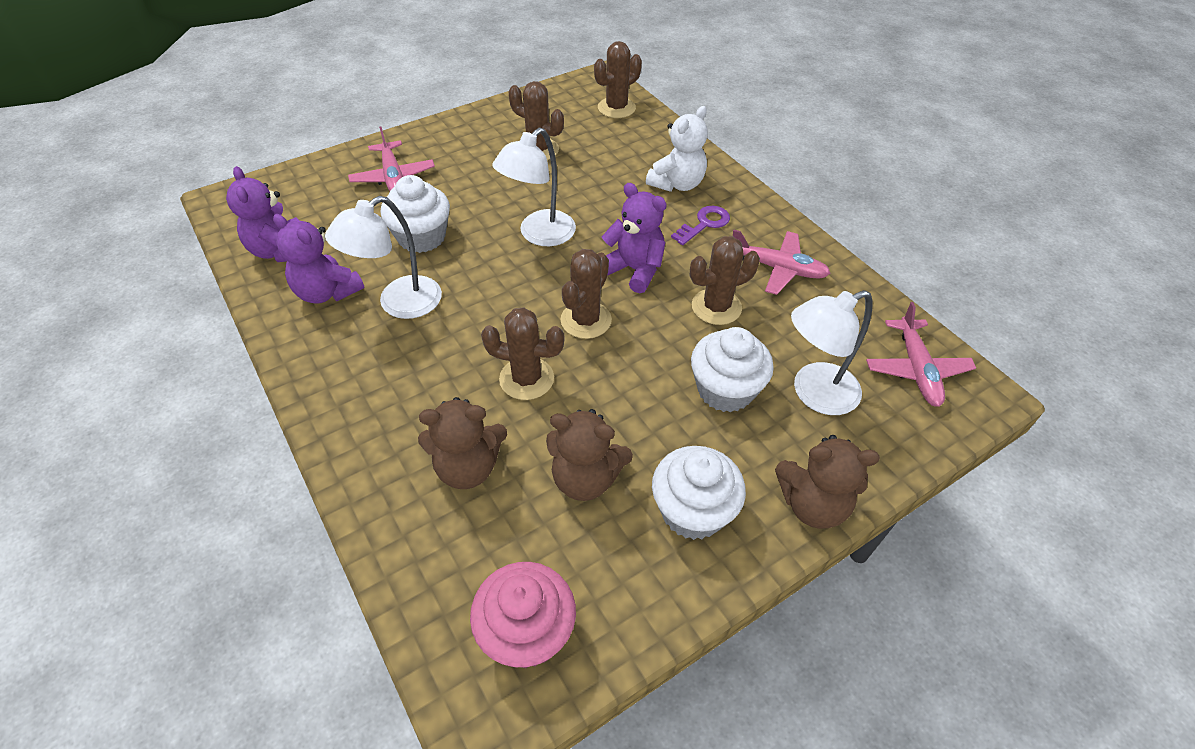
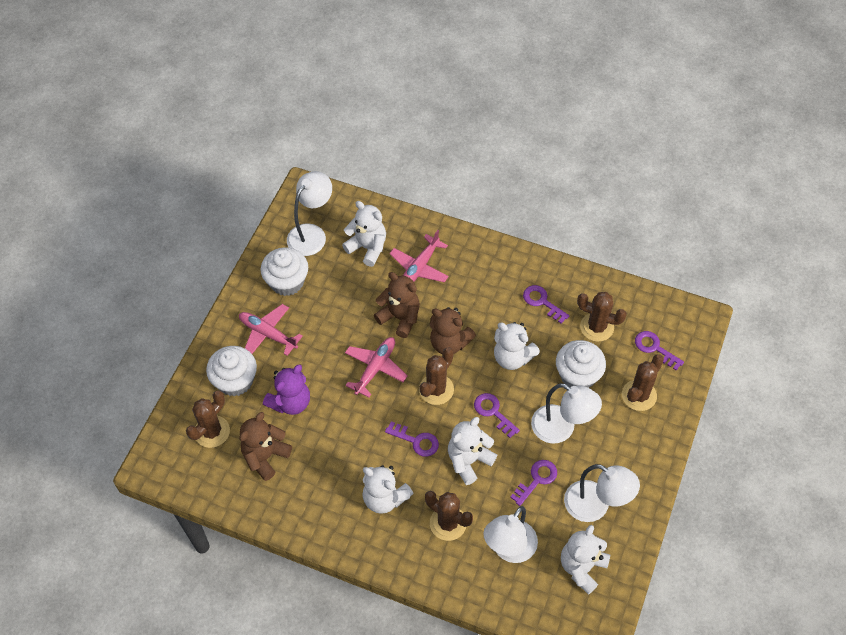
pink cupcake: 1 -> 0
purple key: 1 -> 5
purple teddy bear: 3 -> 1
white lamp: 3 -> 4
white teddy bear: 1 -> 5

